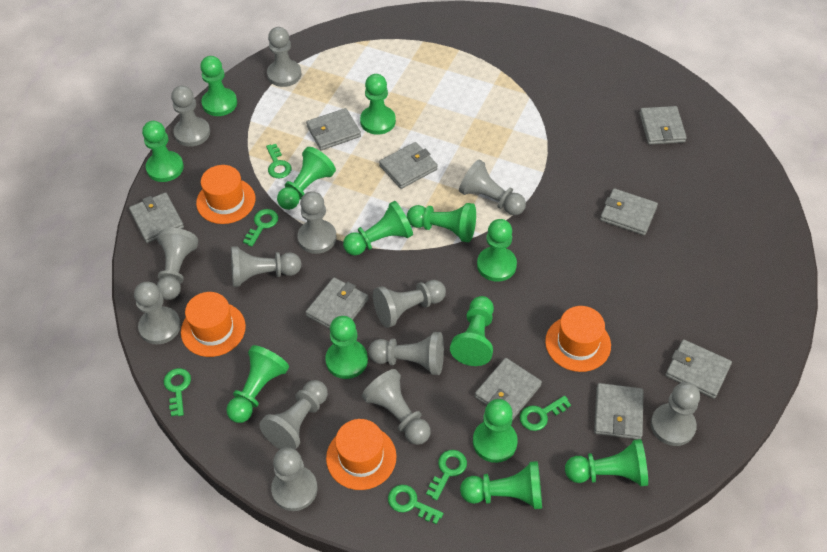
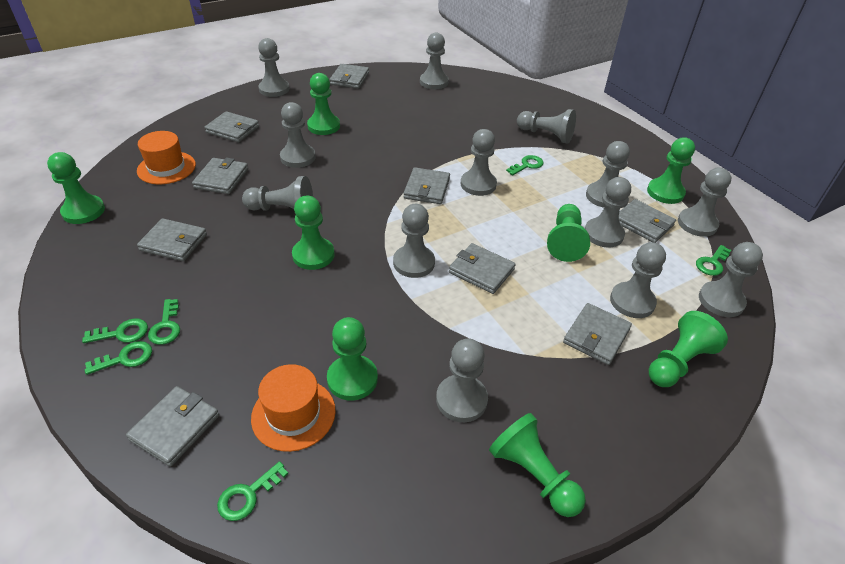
green pawn: 13 -> 8
orange hat: 4 -> 2

